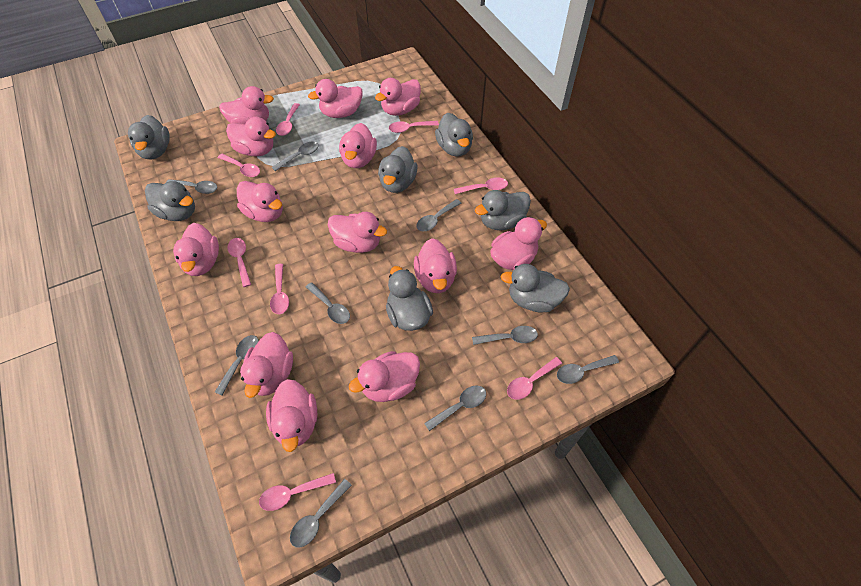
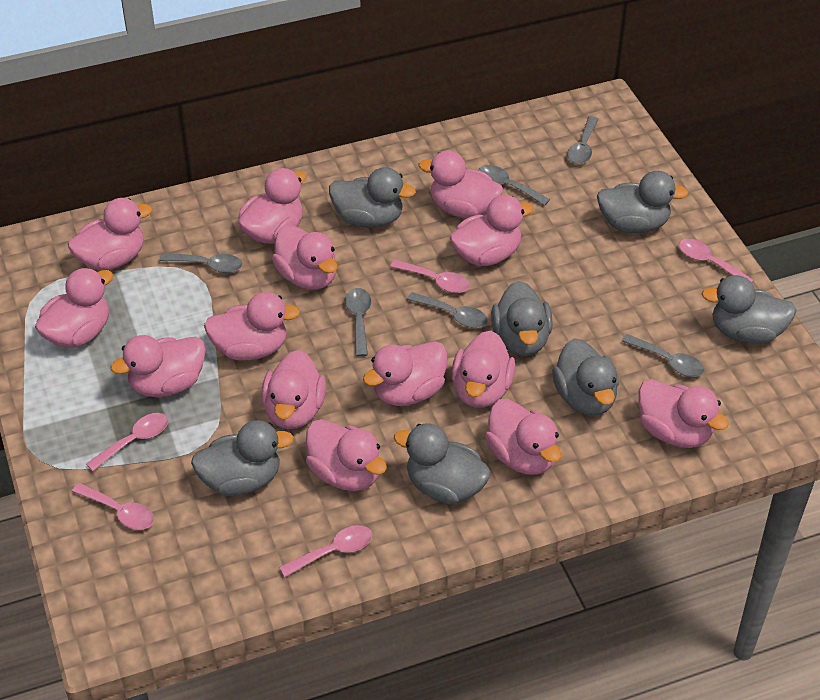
grey spoon: 9 -> 6
pink duck: 13 -> 14
pink spoon: 8 -> 5

